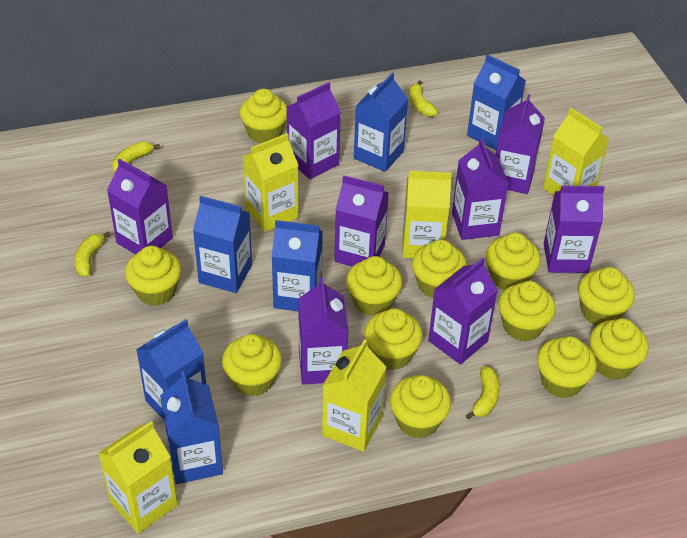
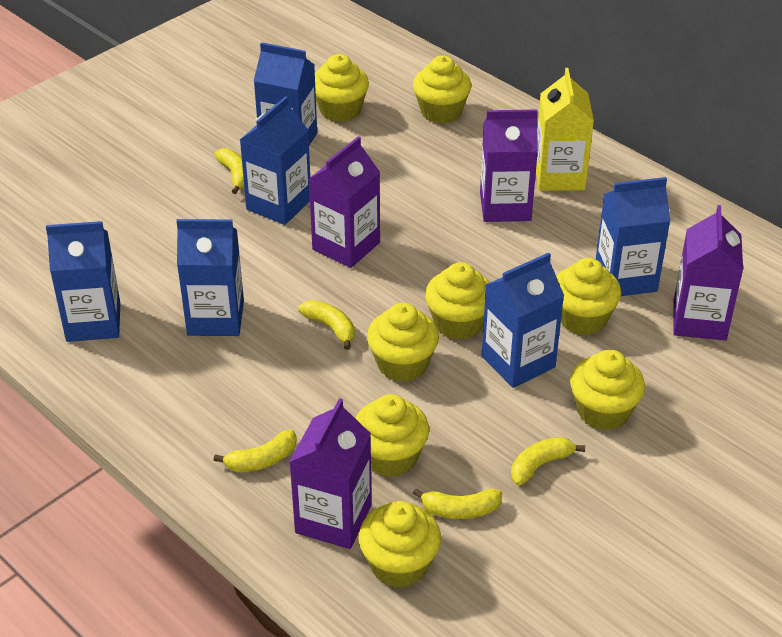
purple carton: 8 -> 4
yellow banana: 4 -> 5
yellow carton: 5 -> 1
yellow cupcake: 12 -> 8

